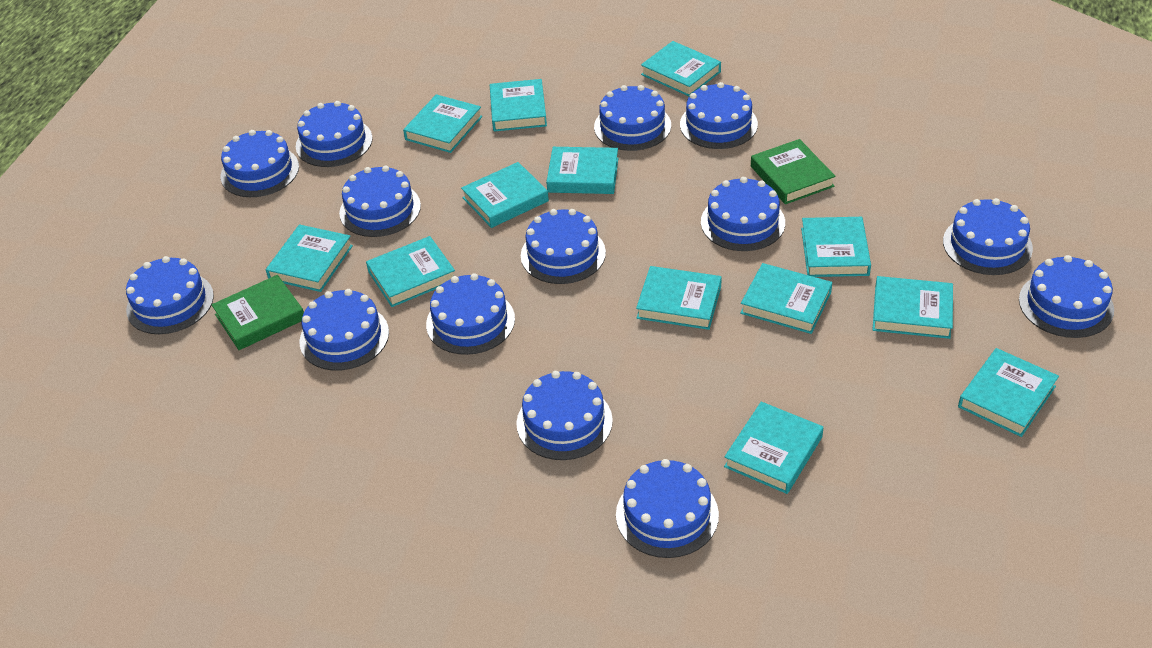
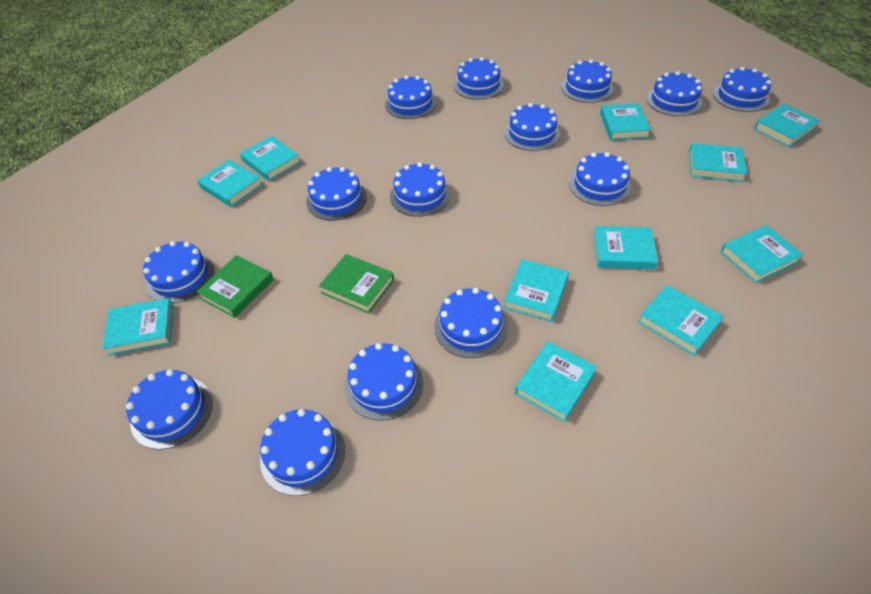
turquoise book: 13 -> 11

